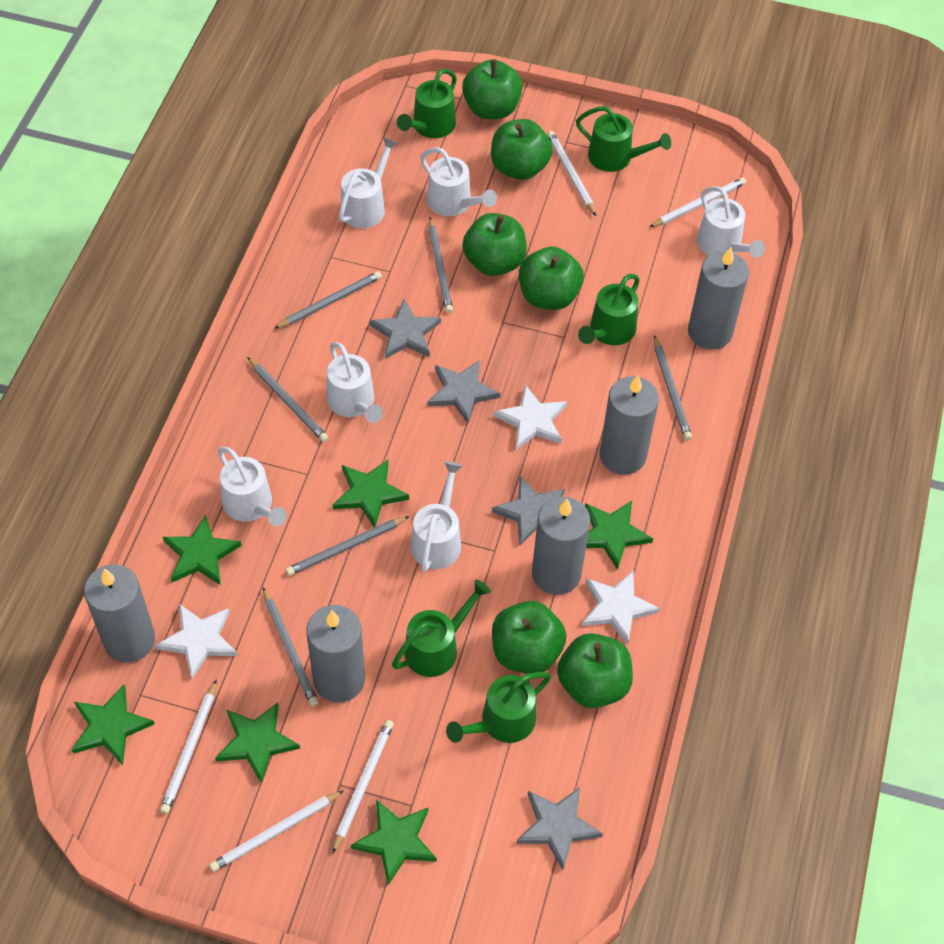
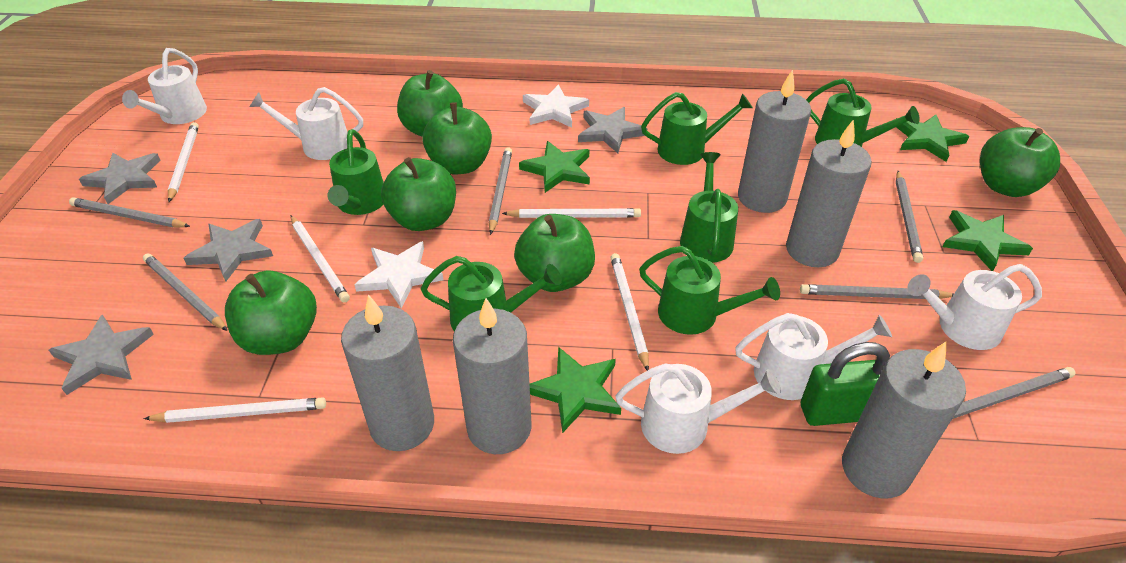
green padlock: 0 -> 1
green star: 6 -> 4
green watering can: 5 -> 6
white star: 3 -> 2
white watering can: 6 -> 5

